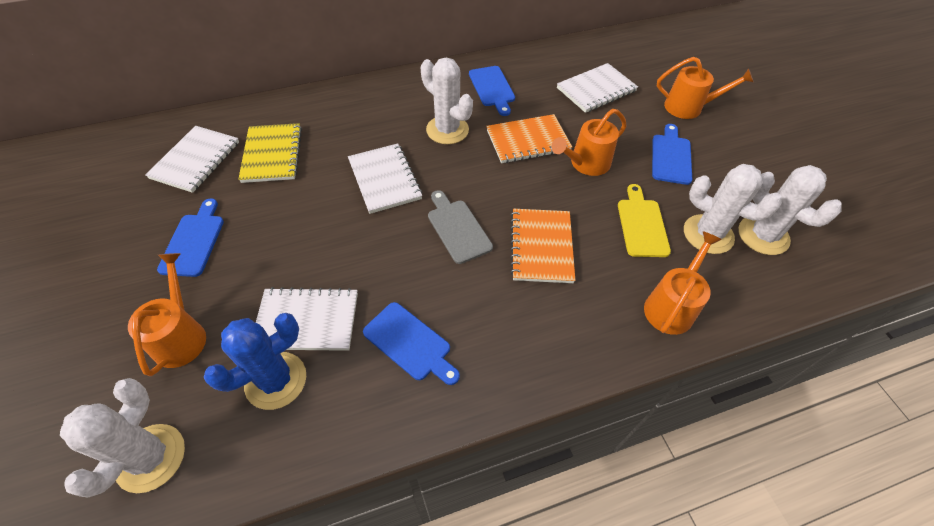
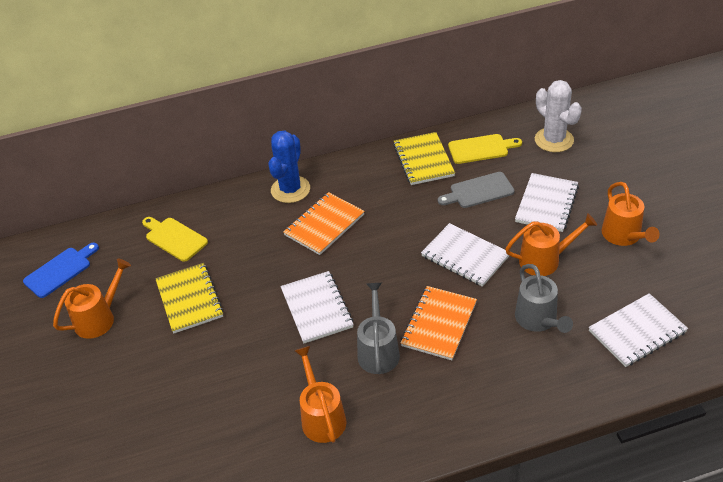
blue cutting board: 4 -> 1
grey watering can: 0 -> 2
white cactus: 4 -> 1
yellow cutting board: 1 -> 2
yellow notebook: 1 -> 2

